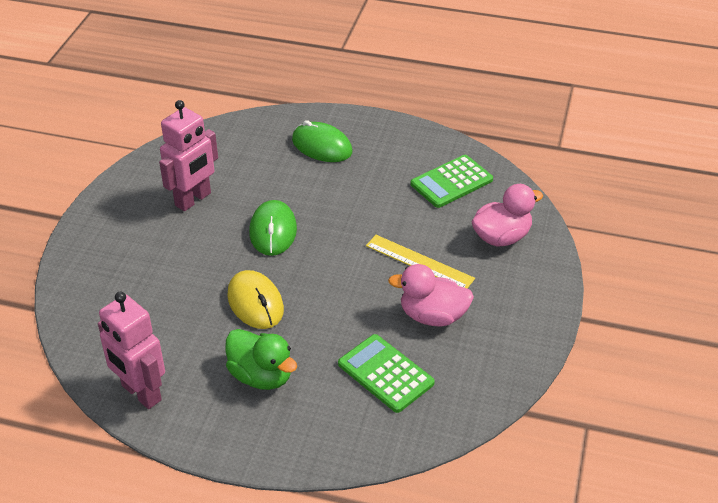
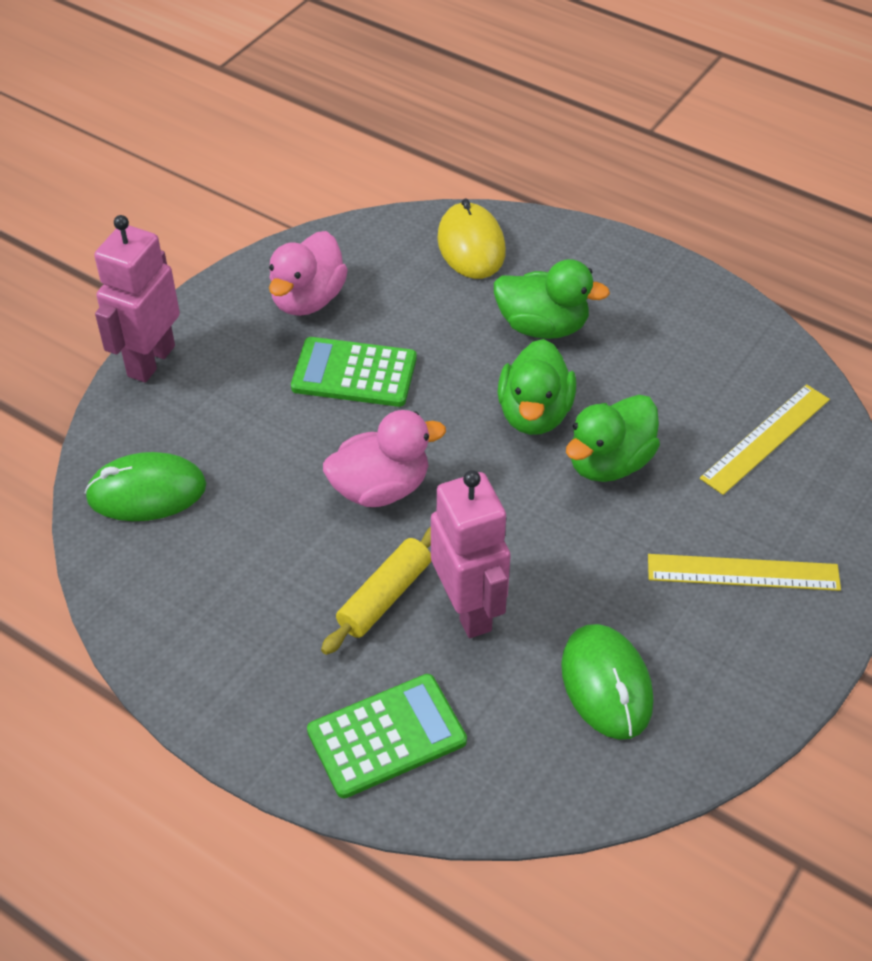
green duck: 1 -> 3
yellow rolling pin: 0 -> 1
yellow ruler: 1 -> 2

